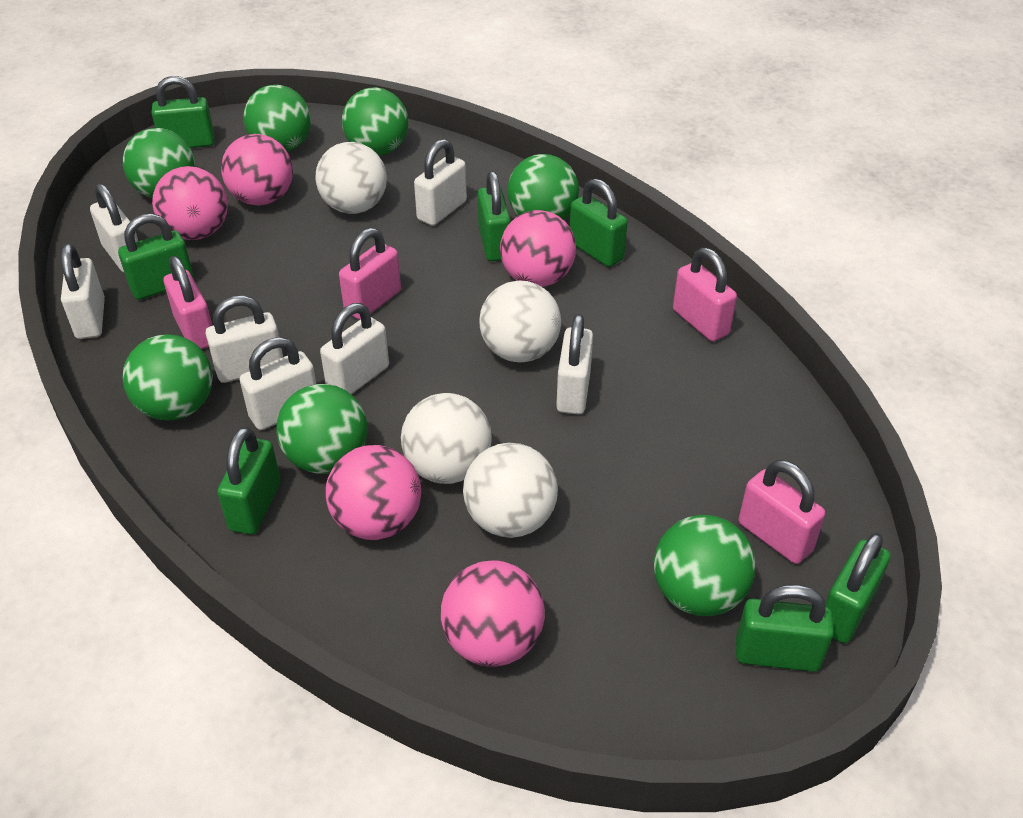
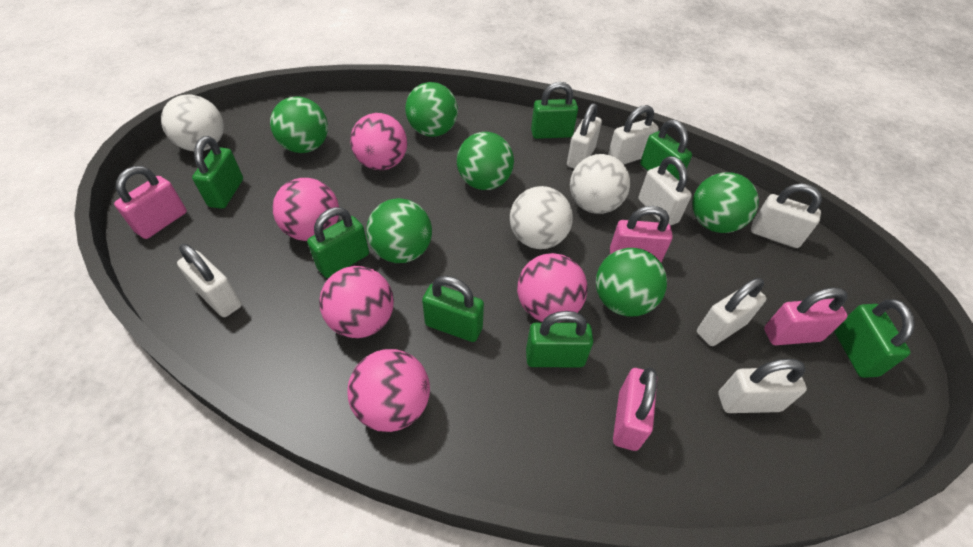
green ball: 7 -> 6
white ball: 4 -> 3

